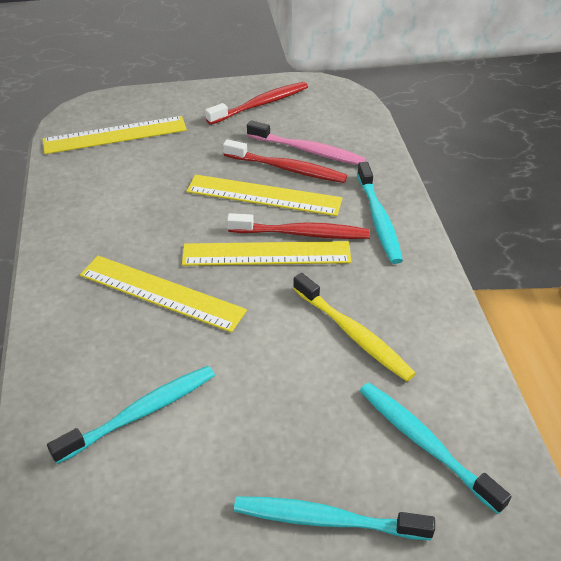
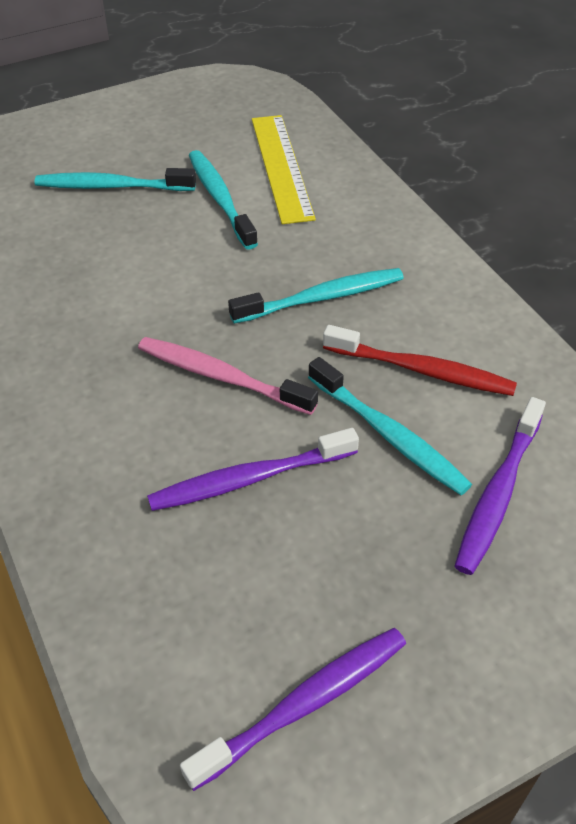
purple toothbrush: 0 -> 3
red toothbrush: 3 -> 1
yellow ruler: 4 -> 1
yellow toothbrush: 1 -> 0

